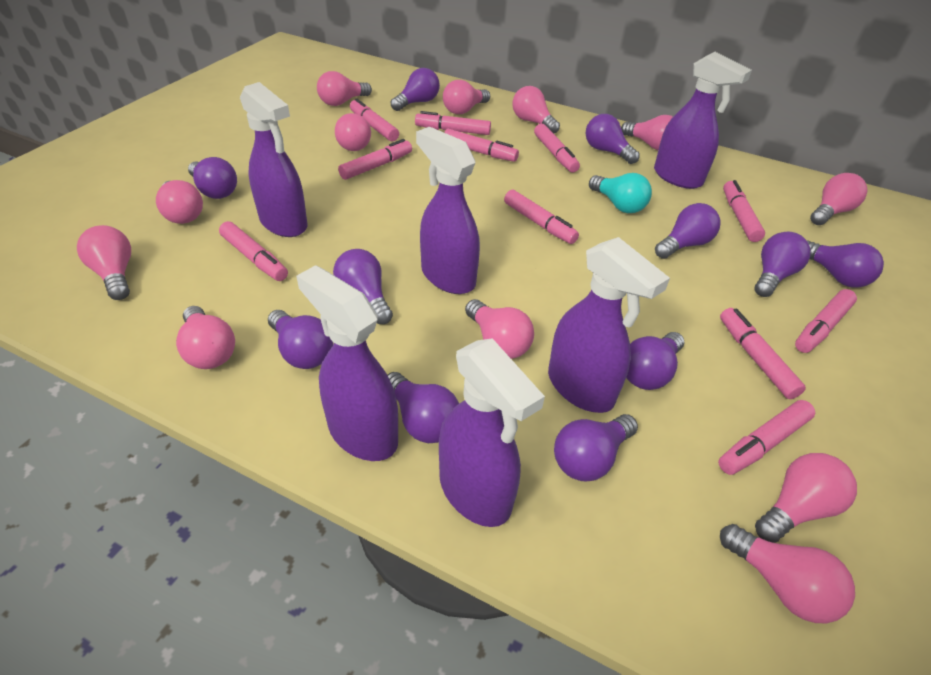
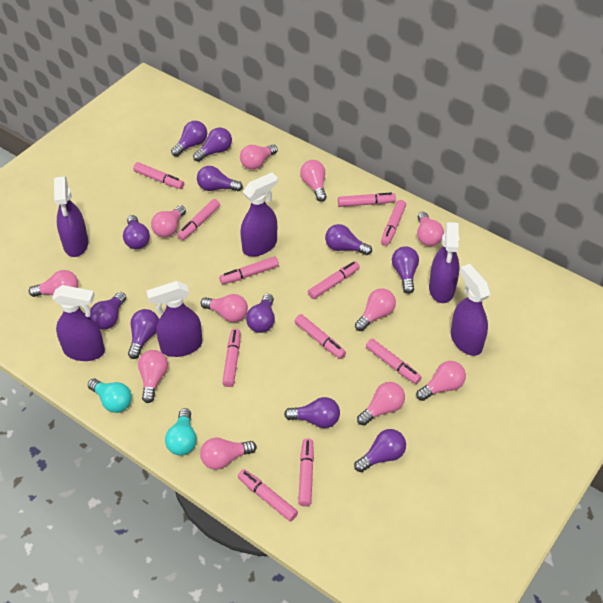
pink light bulb: 12 -> 11
turquoise light bulb: 1 -> 2

